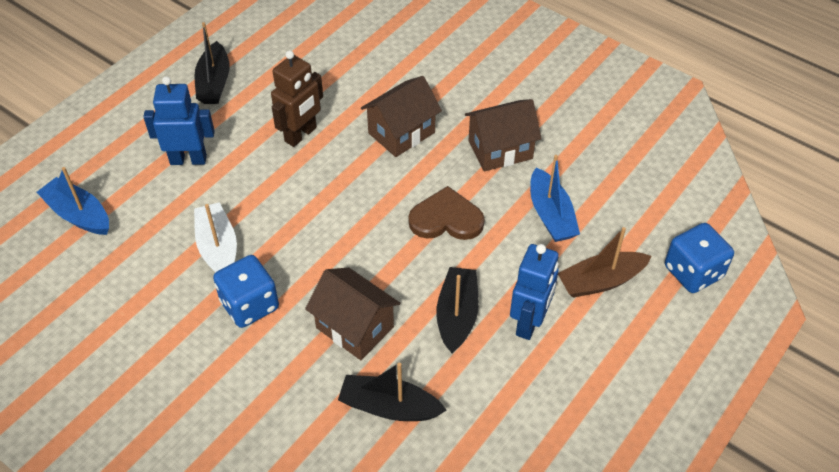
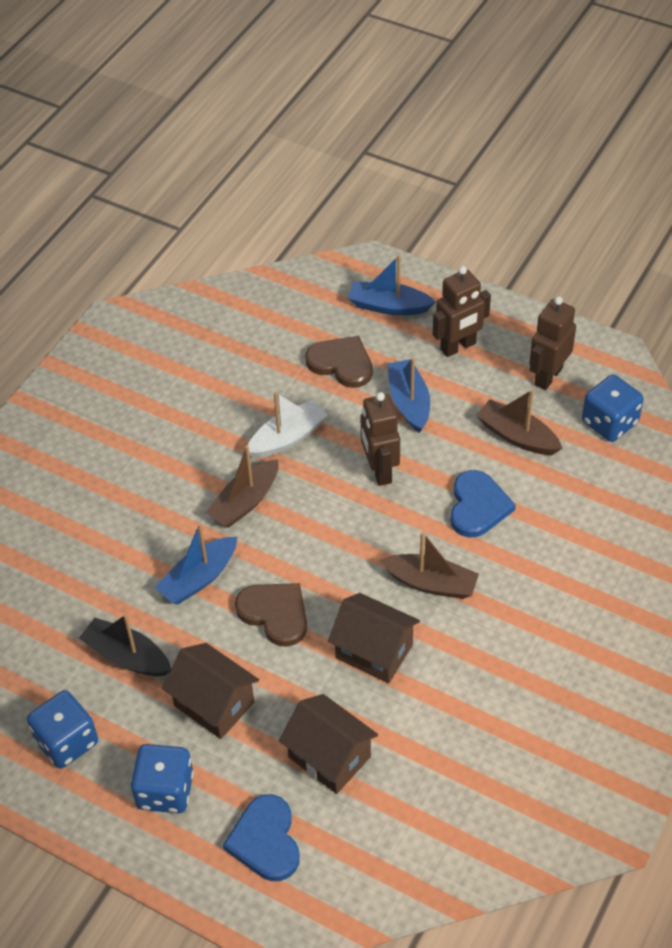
black boat: 3 -> 1
blue boat: 2 -> 3
blue dice: 2 -> 3
blue heart: 0 -> 2
blue robot: 2 -> 0
brown boat: 1 -> 3
brown heart: 1 -> 2
brown robot: 1 -> 3

